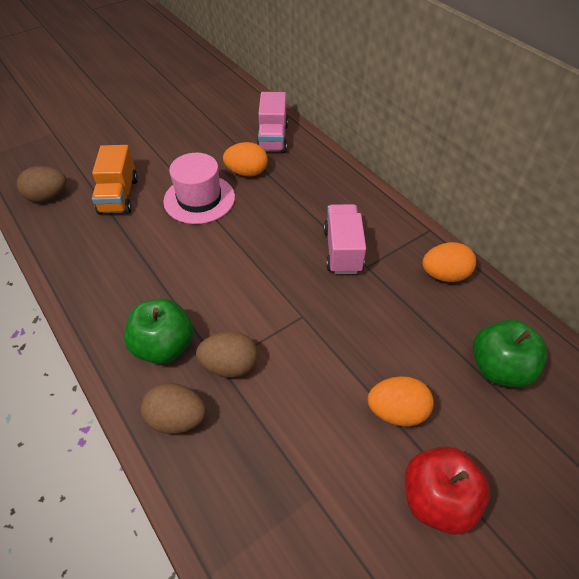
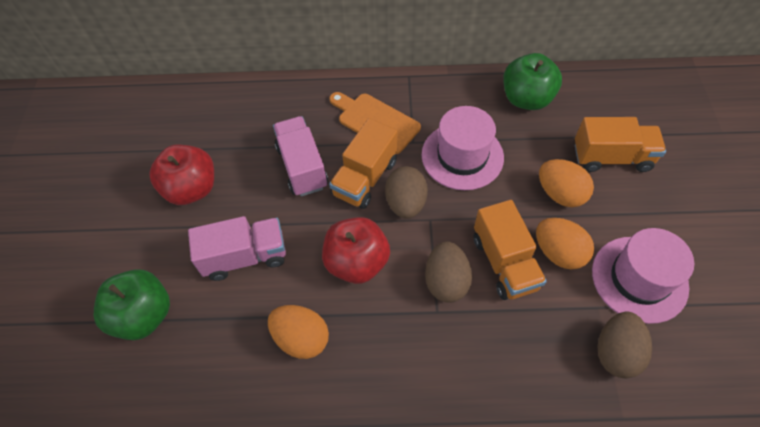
orange cutting board: 0 -> 1
orange truck: 1 -> 3
pink hat: 1 -> 2
red apple: 1 -> 2

